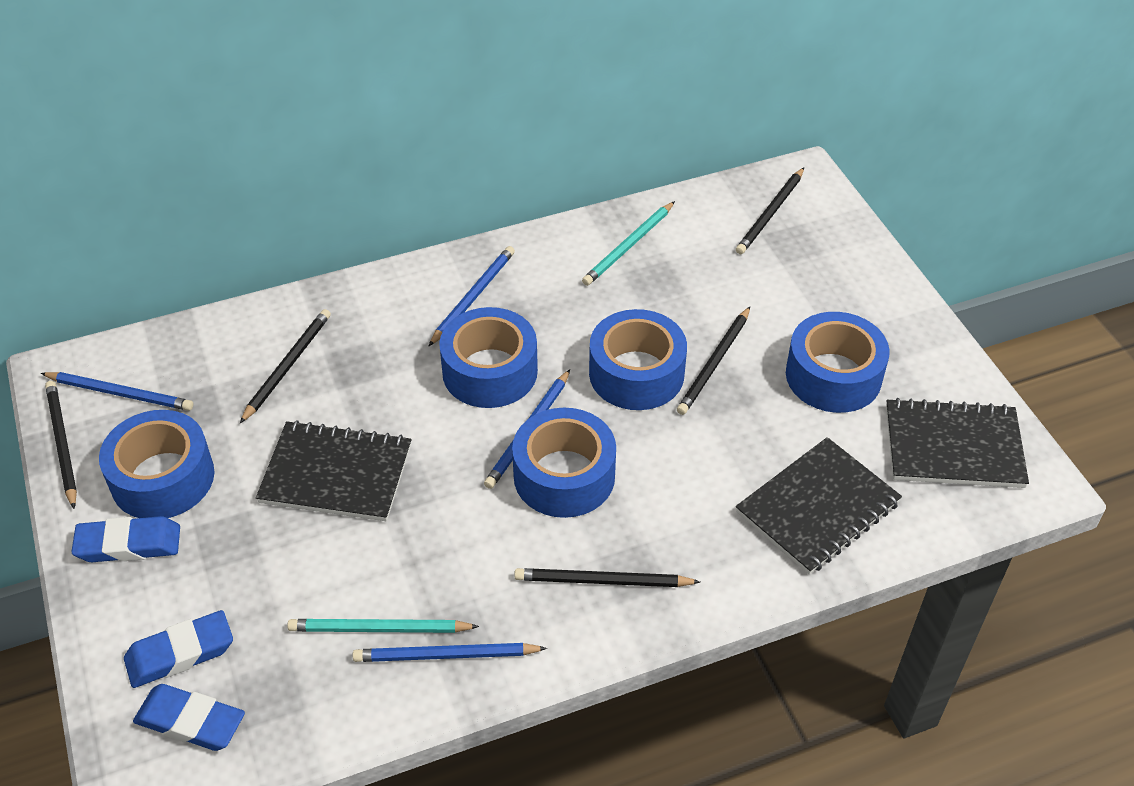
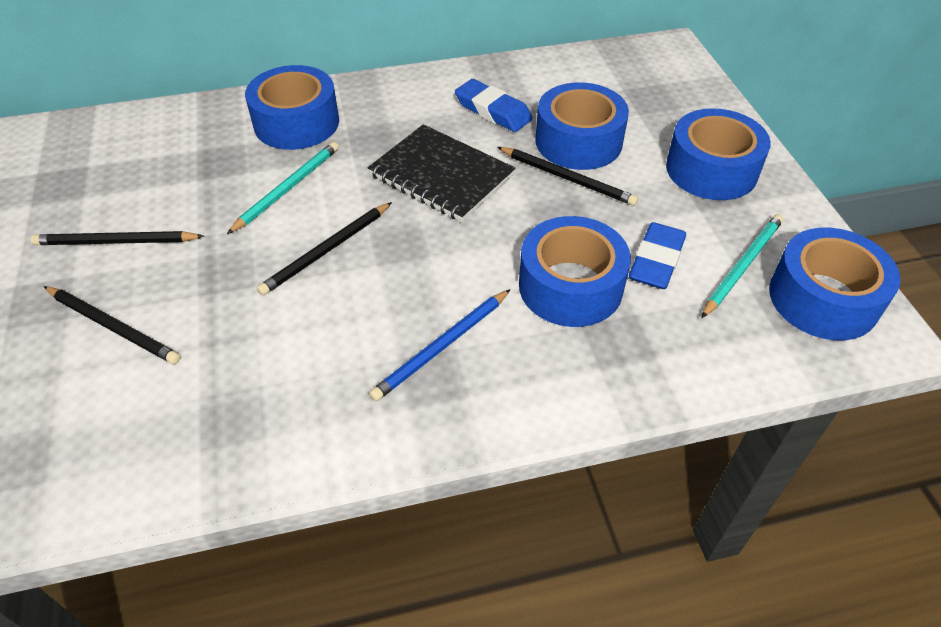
black notebook: 3 -> 1
black pencil: 5 -> 4
blue eraser: 3 -> 2
blue pencil: 4 -> 1

